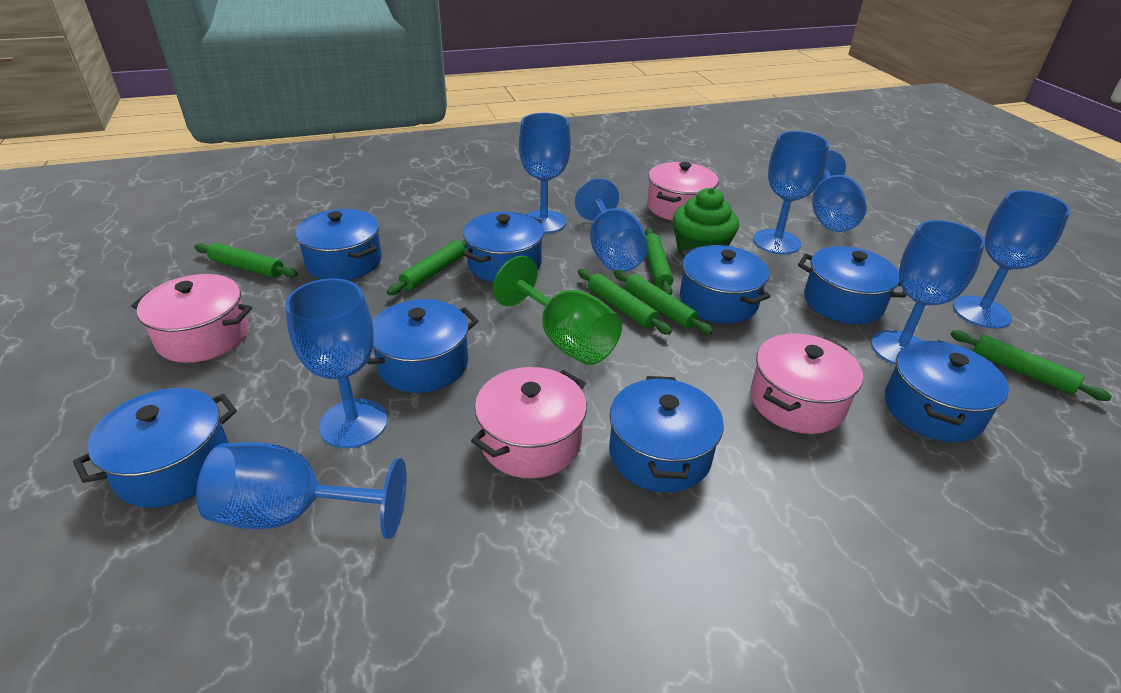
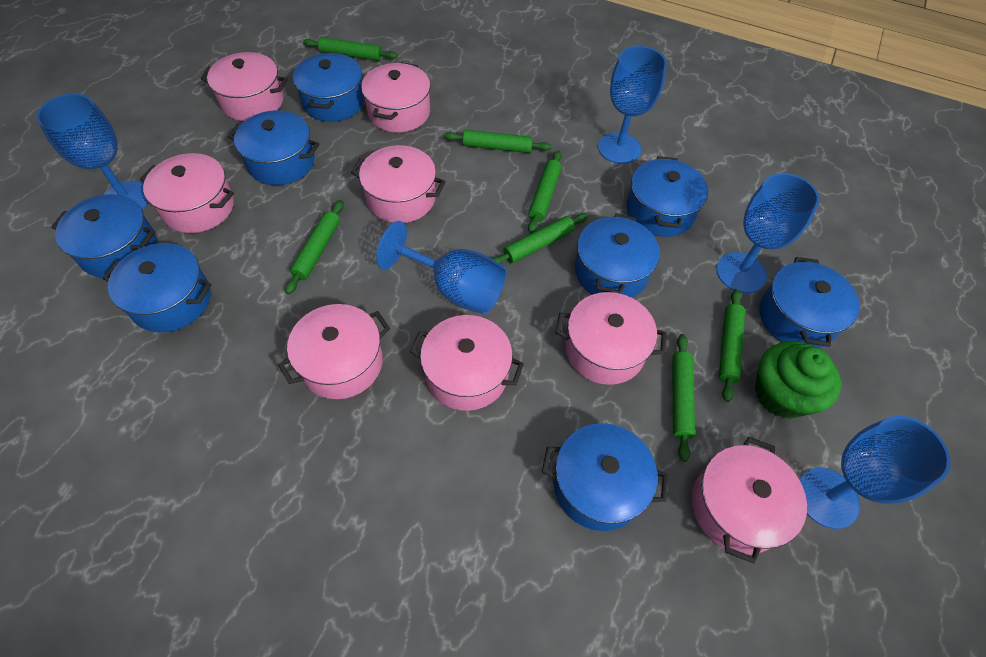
blue goblet: 8 -> 5
green goblet: 1 -> 0
green rolling pin: 6 -> 7
pink pot: 4 -> 8

